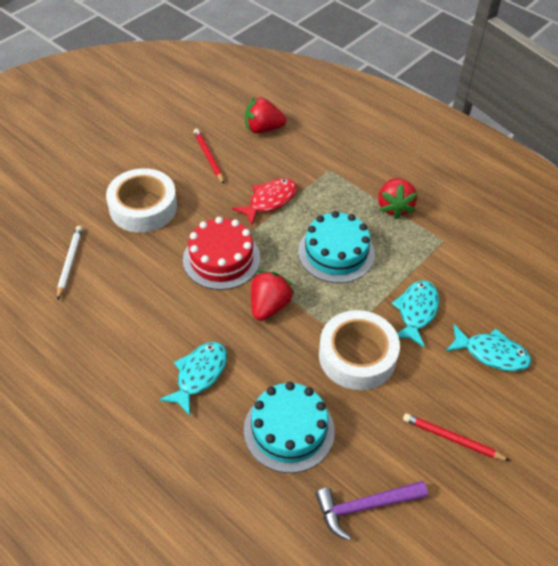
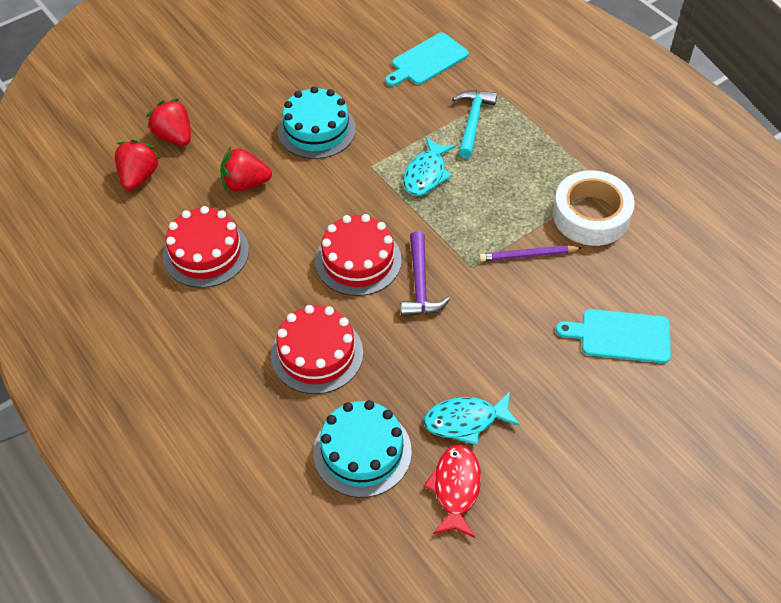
purple pencil: 0 -> 1
red cake: 1 -> 3
red pencil: 2 -> 0
turquoise cutting board: 0 -> 2
turquoise fish: 3 -> 2
turquoise hammer: 0 -> 1
white pencil: 1 -> 0
white tape: 2 -> 1

